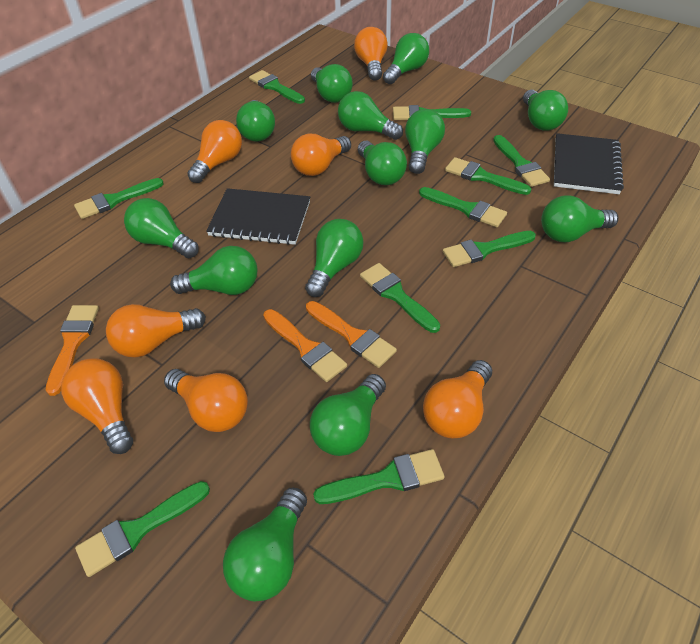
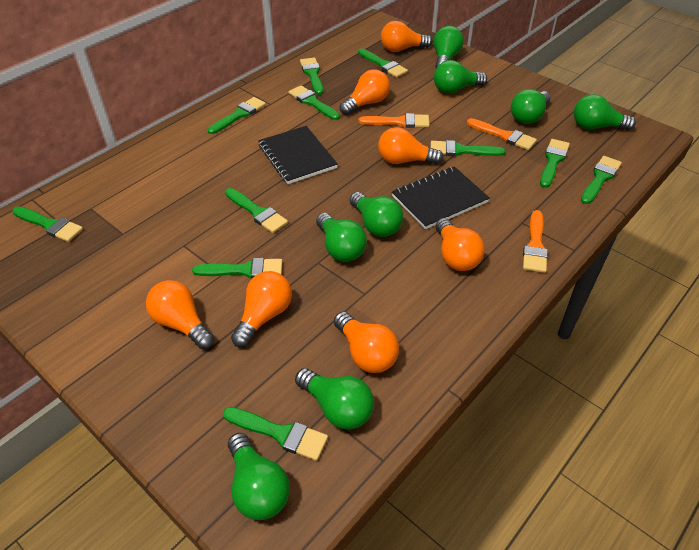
green brush: 10 -> 11
green light bulb: 13 -> 8

